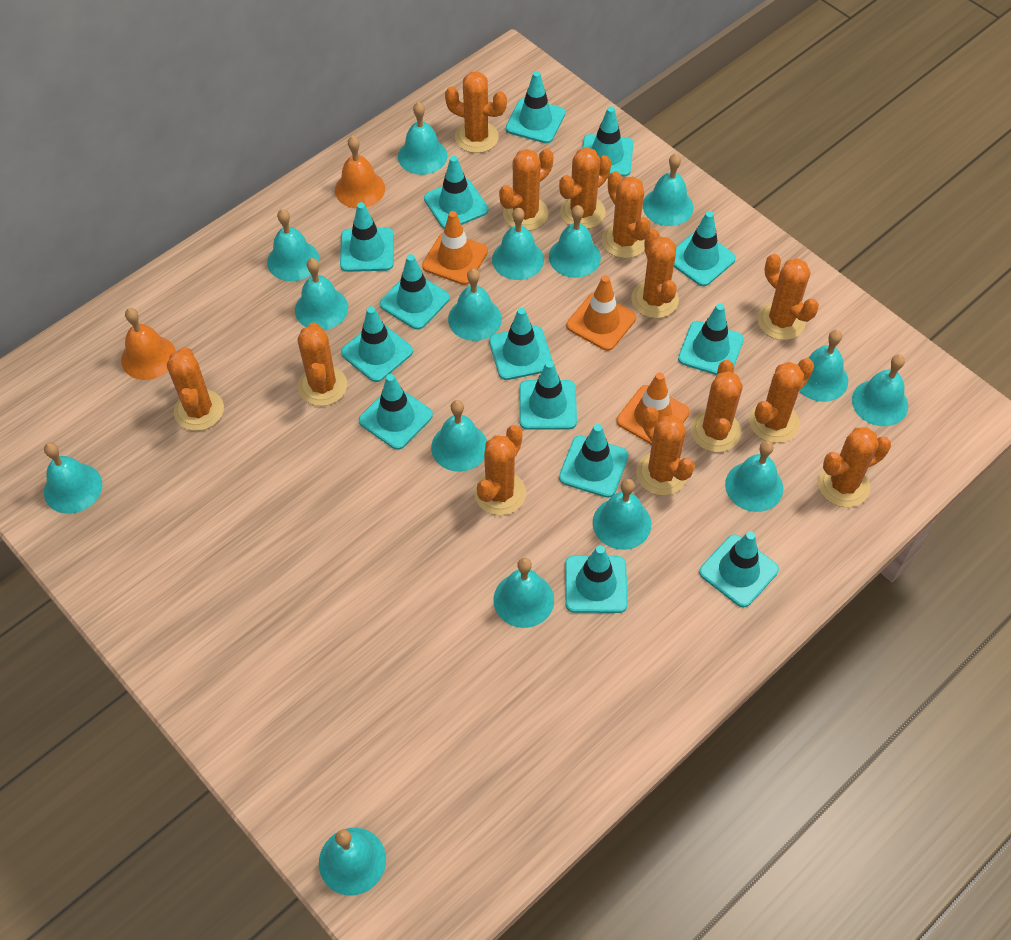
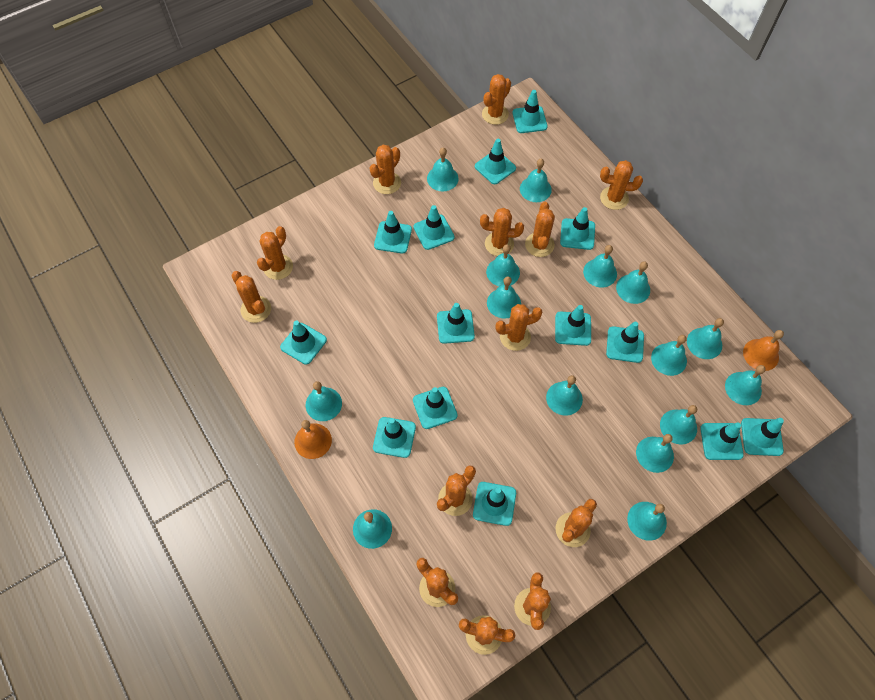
orange traffic cone: 3 -> 0

